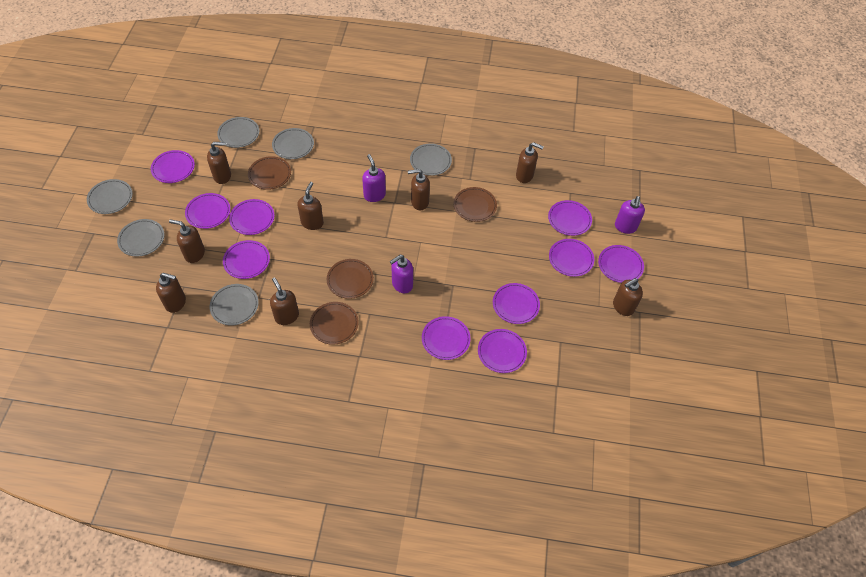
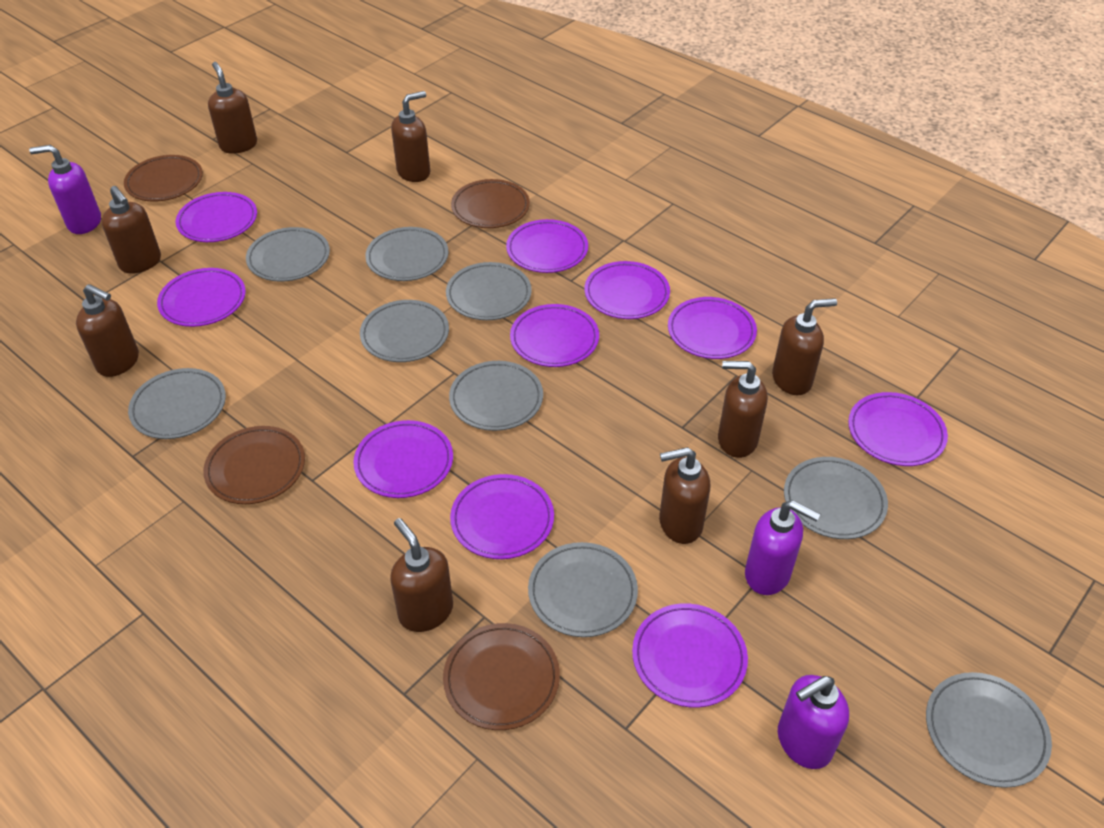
grey plate: 6 -> 9

